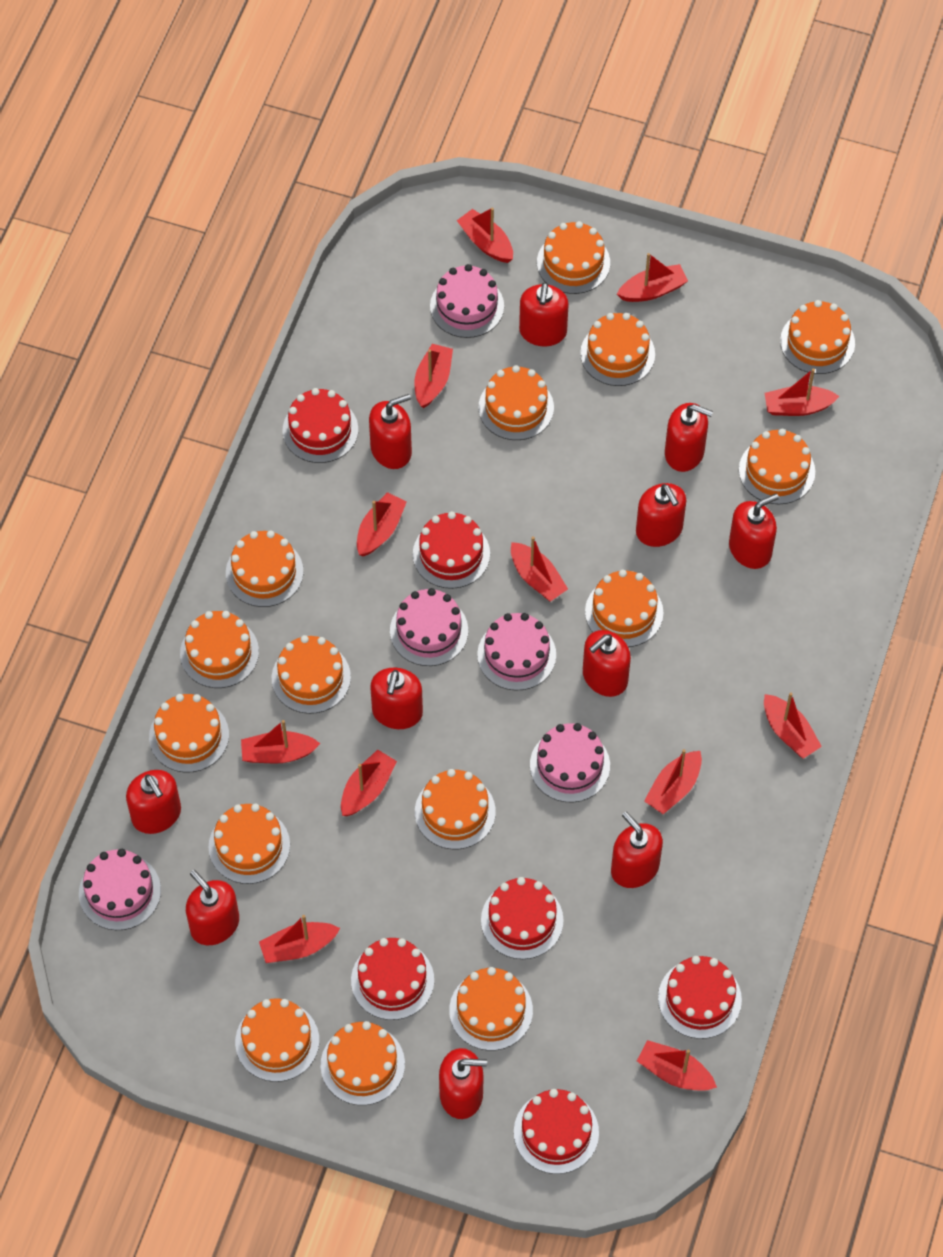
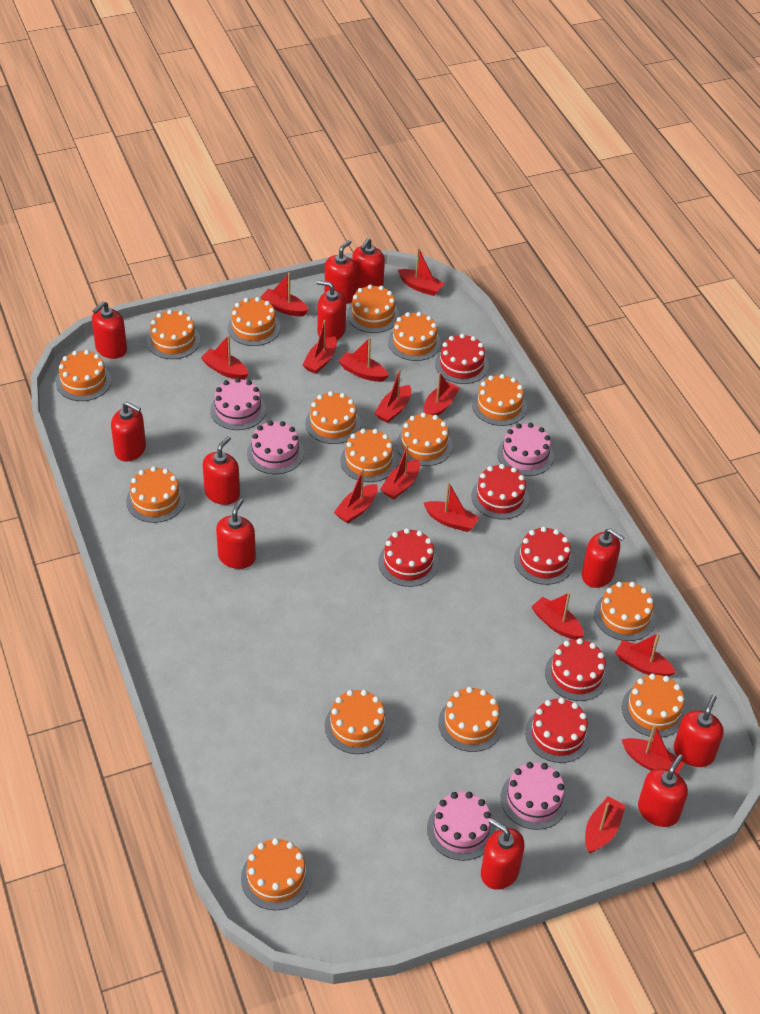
red boat: 12 -> 14

